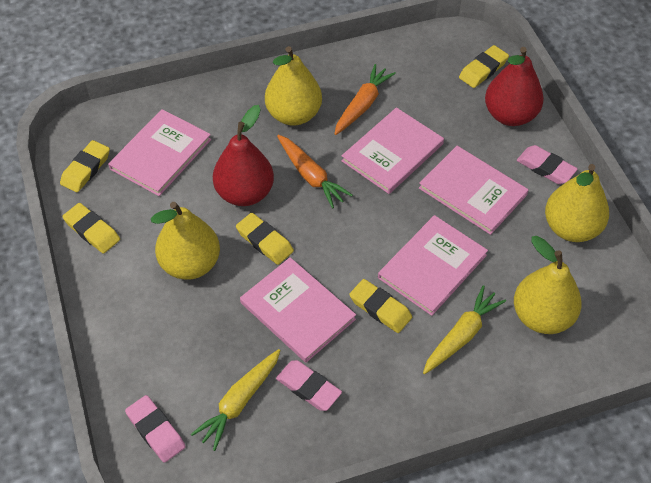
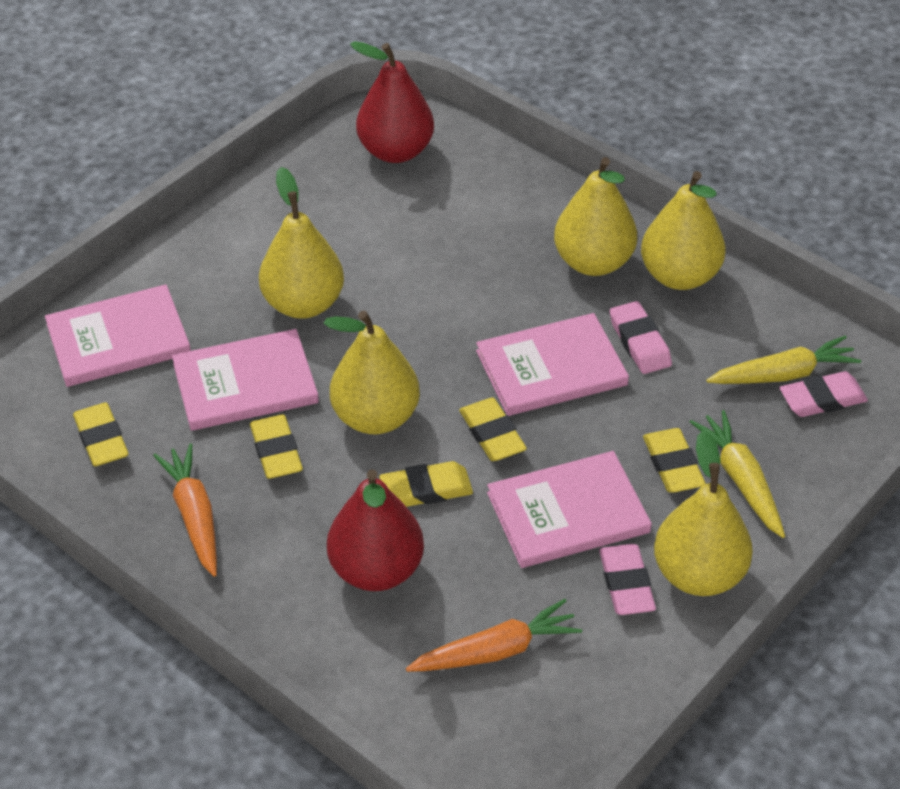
pink book: 5 -> 4
yellow pear: 4 -> 5

